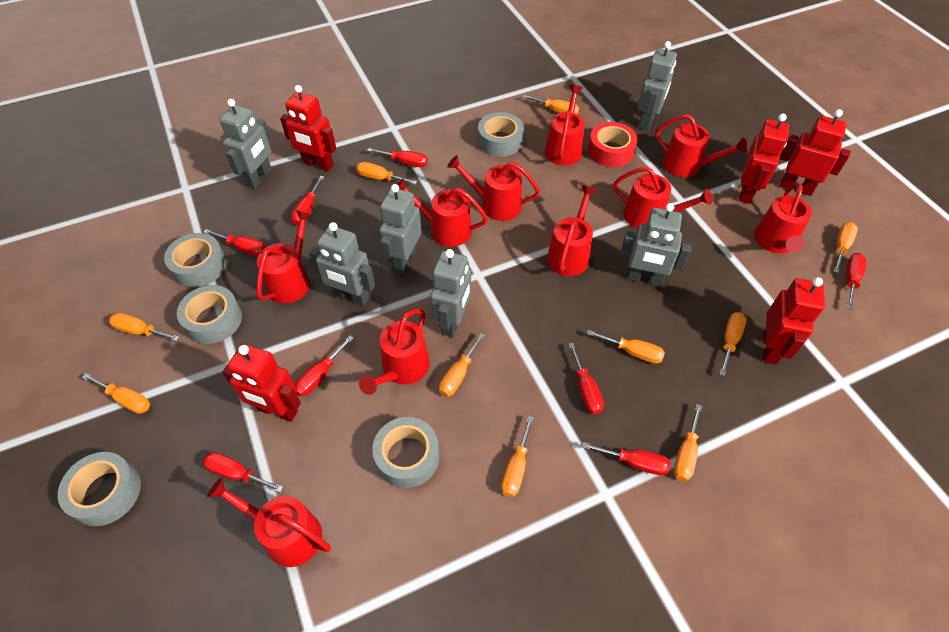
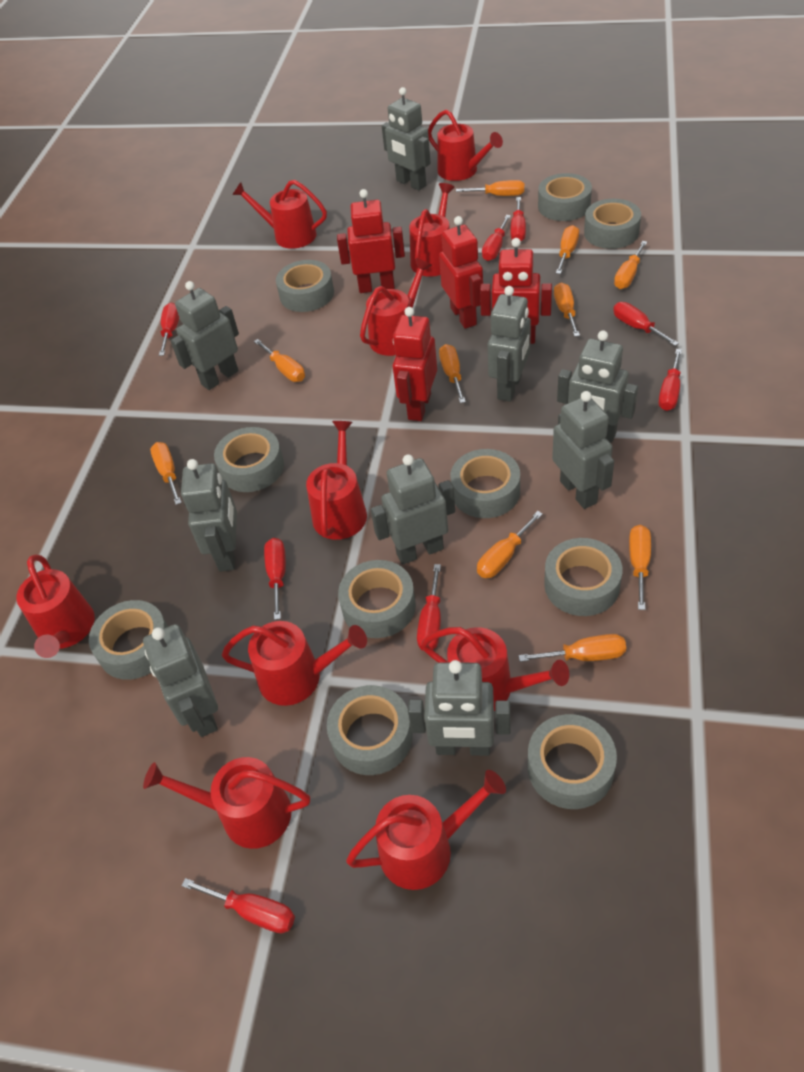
grey robot: 6 -> 9
grey tape: 5 -> 10
red robot: 5 -> 4
red tape: 1 -> 0

